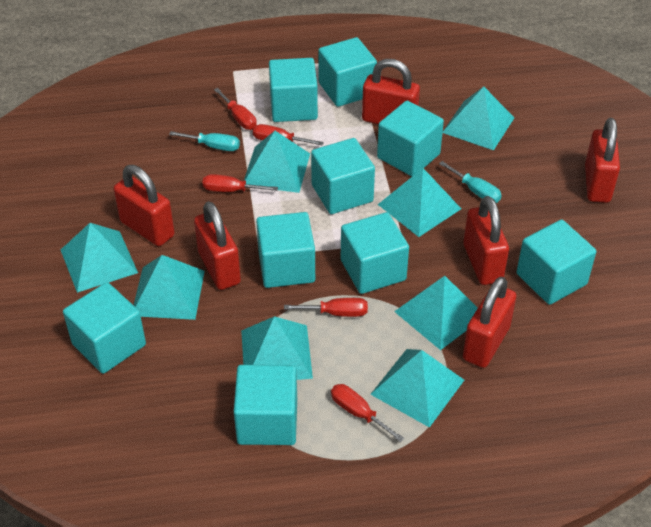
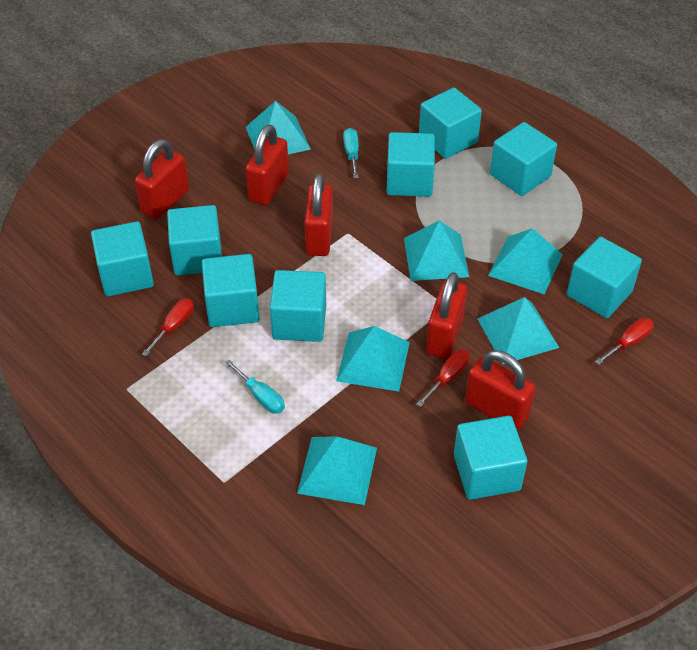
red padlock: 6 -> 5
red screwdriver: 5 -> 3
turquoise pyramid: 8 -> 6

